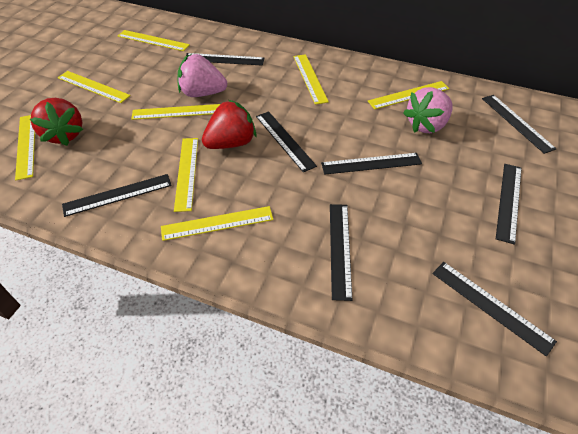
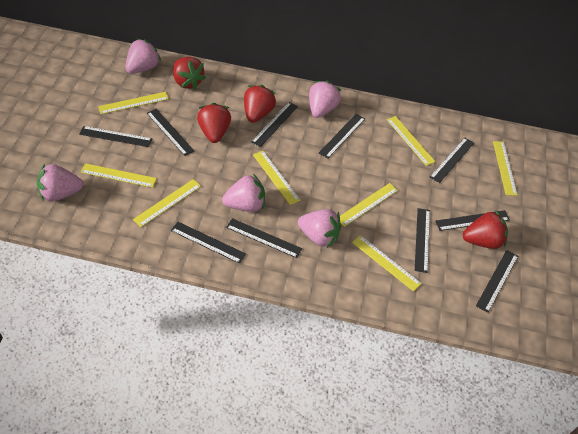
black ruler: 8 -> 10
pink strawberry: 2 -> 5
red strawberry: 2 -> 4

